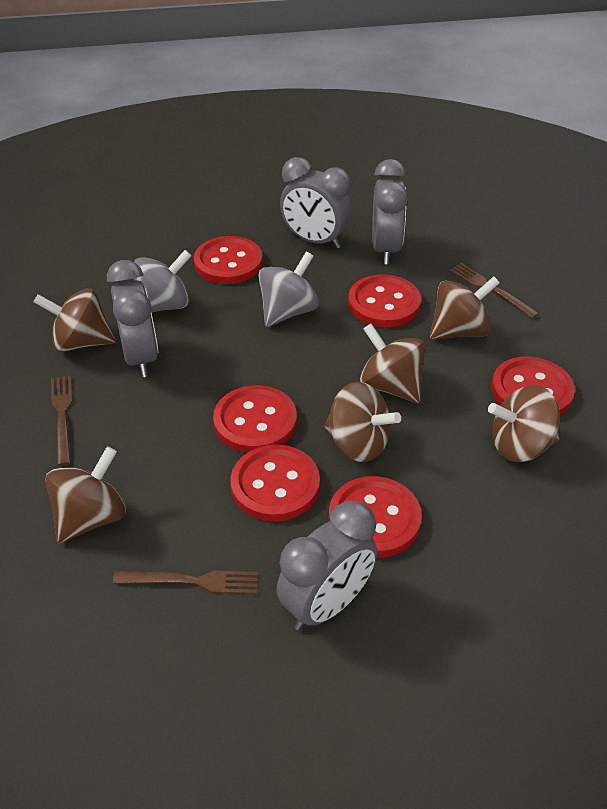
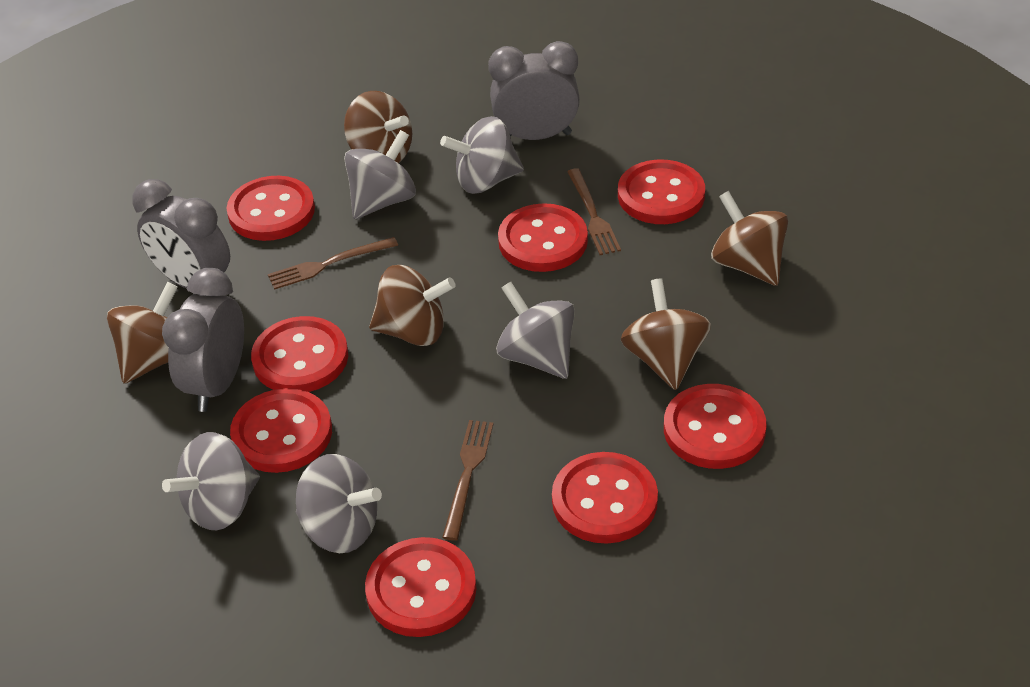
brown spinning top: 6 -> 5
grey clock: 4 -> 3
grey spinning top: 2 -> 5
red button: 6 -> 8

